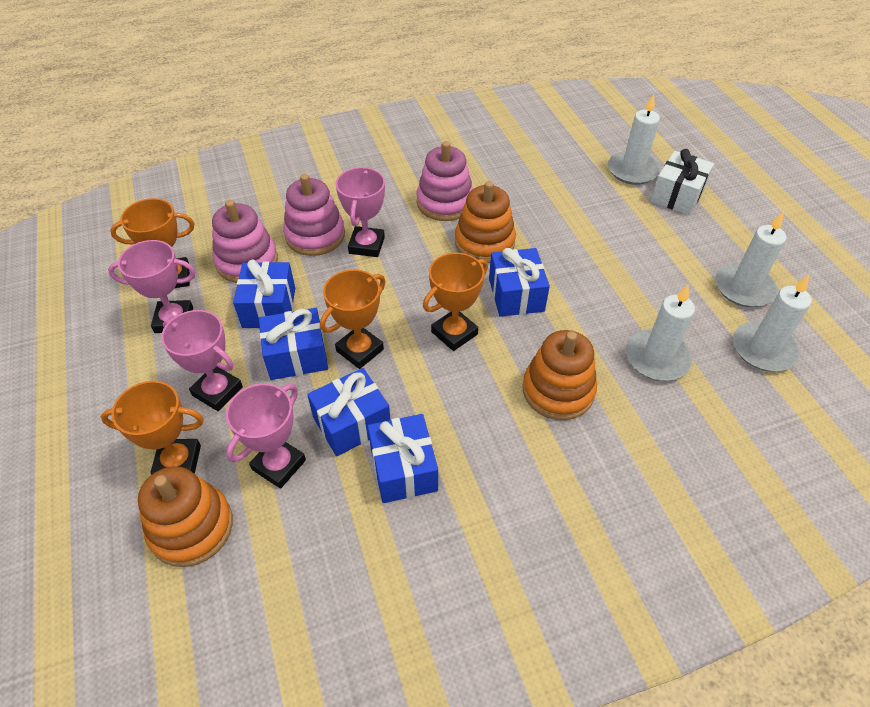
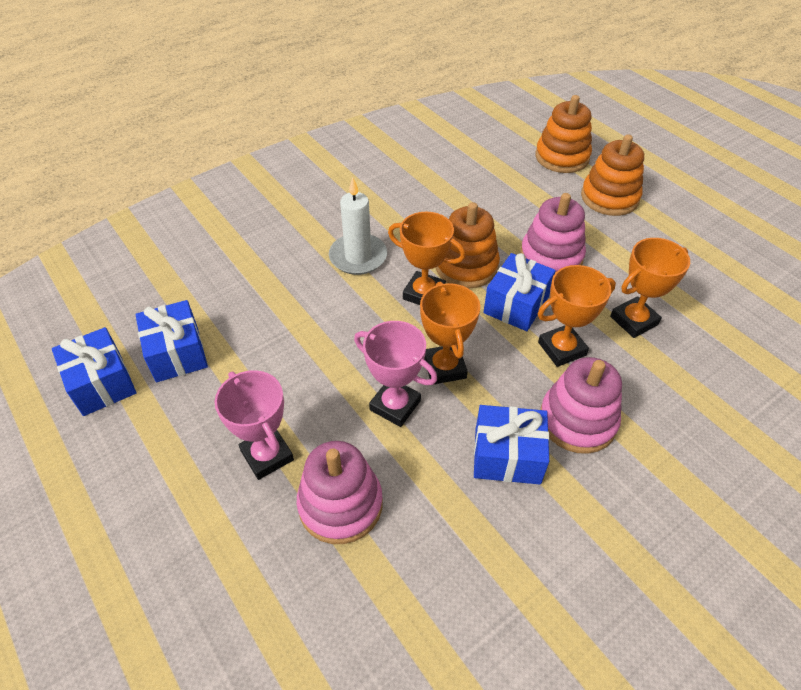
blue gift: 5 -> 4
pink trophy: 4 -> 2
white candle: 4 -> 1
white gift: 1 -> 0

